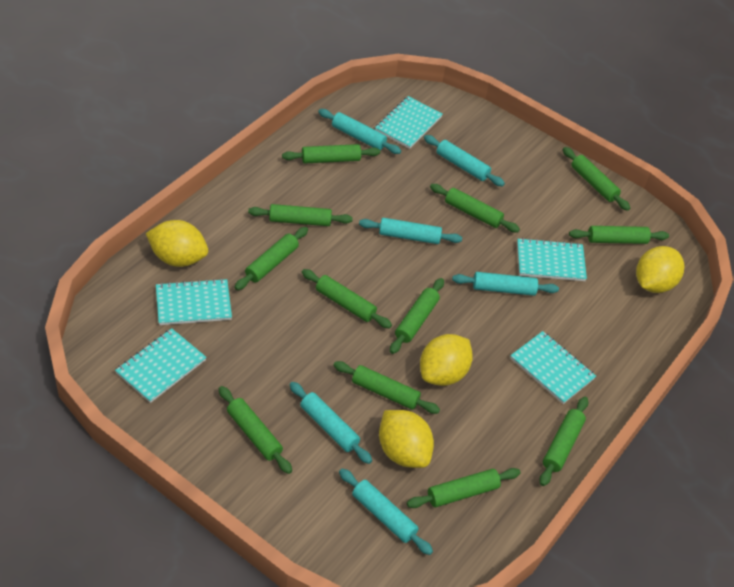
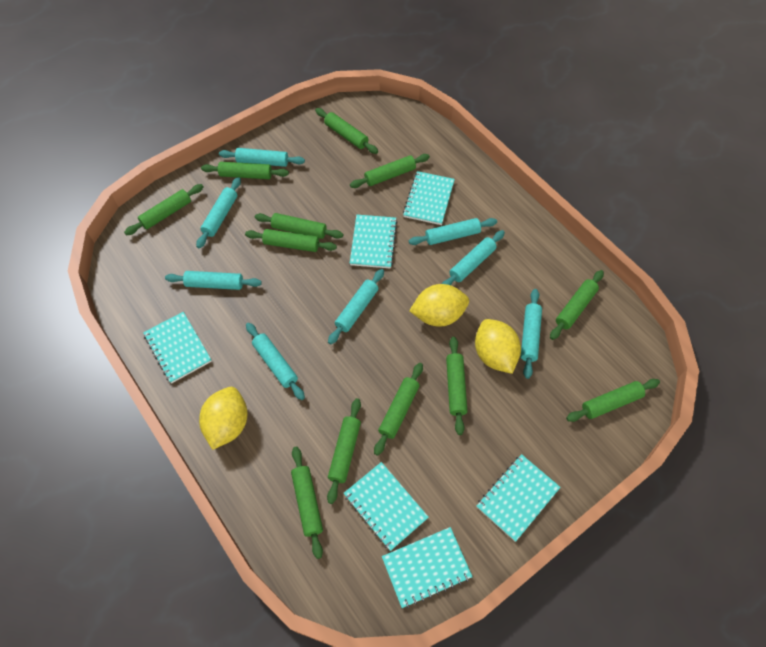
turquoise notebook: 5 -> 6
turquoise rolling pin: 6 -> 8
yellow lemon: 4 -> 3

